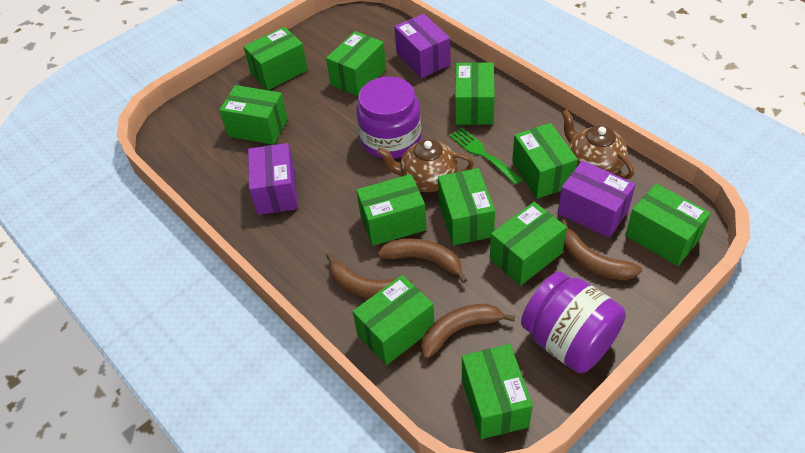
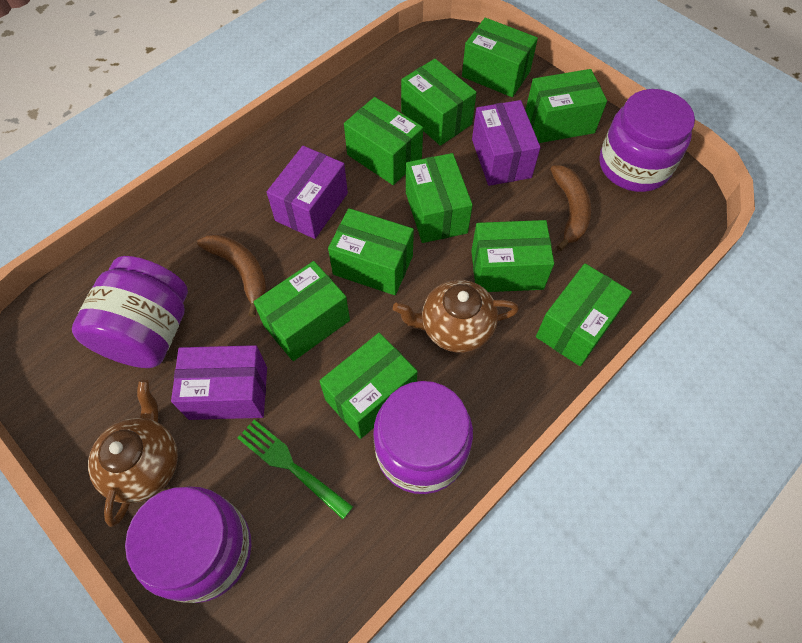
brown banana: 4 -> 2
green box: 11 -> 10
purple jar: 2 -> 4

